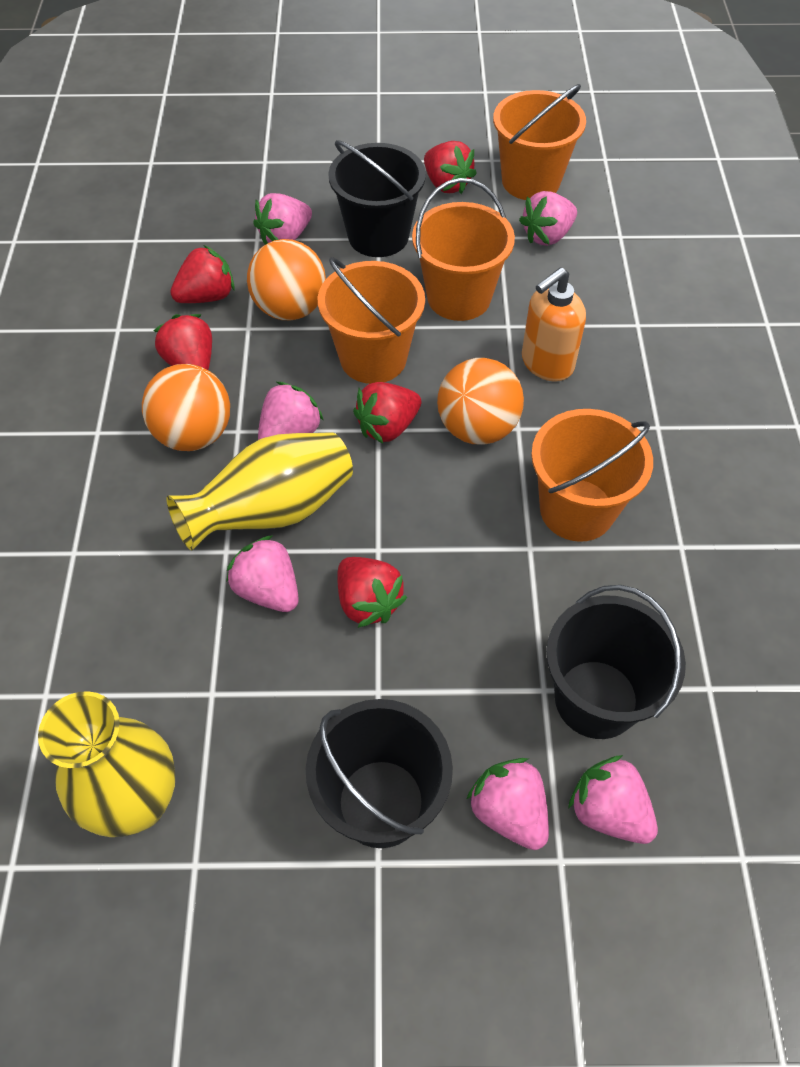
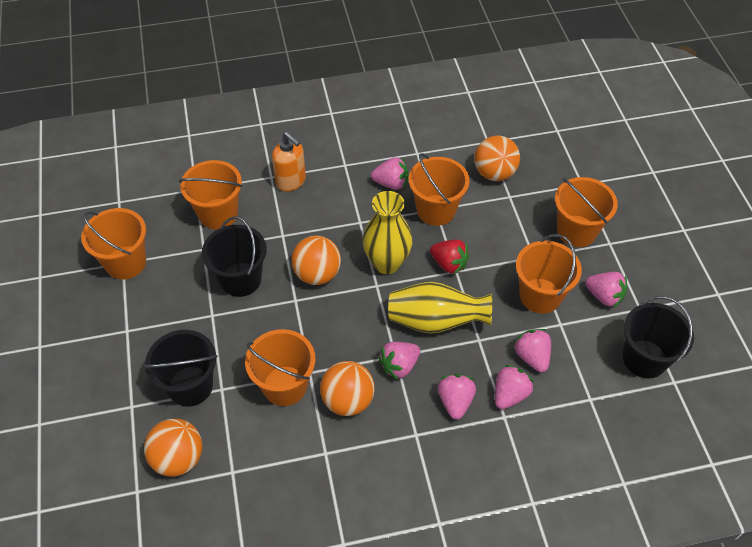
orange ball: 3 -> 4
orange bucket: 4 -> 6
red strawberry: 5 -> 1

